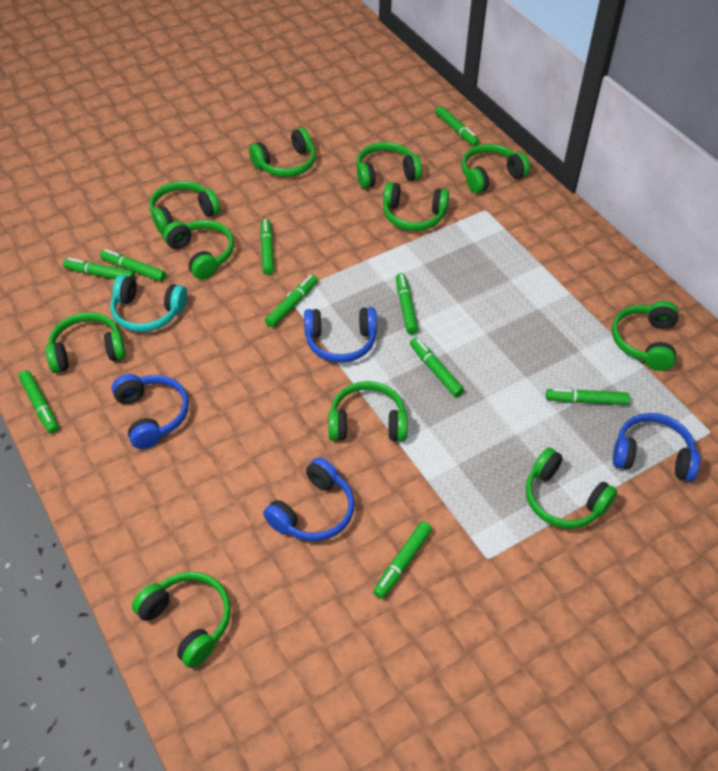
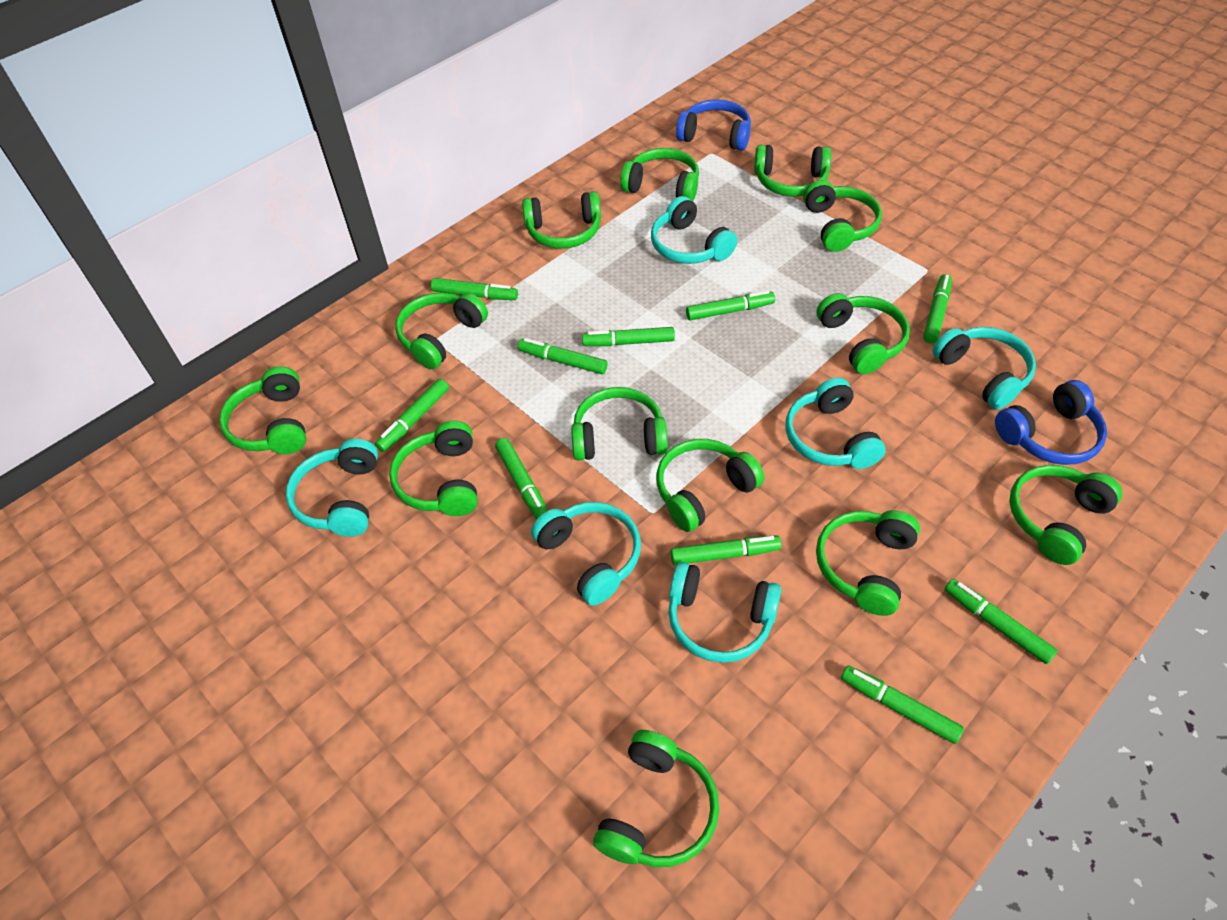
blue headphones: 4 -> 2
green headphones: 11 -> 13
turquoise headphones: 1 -> 6

